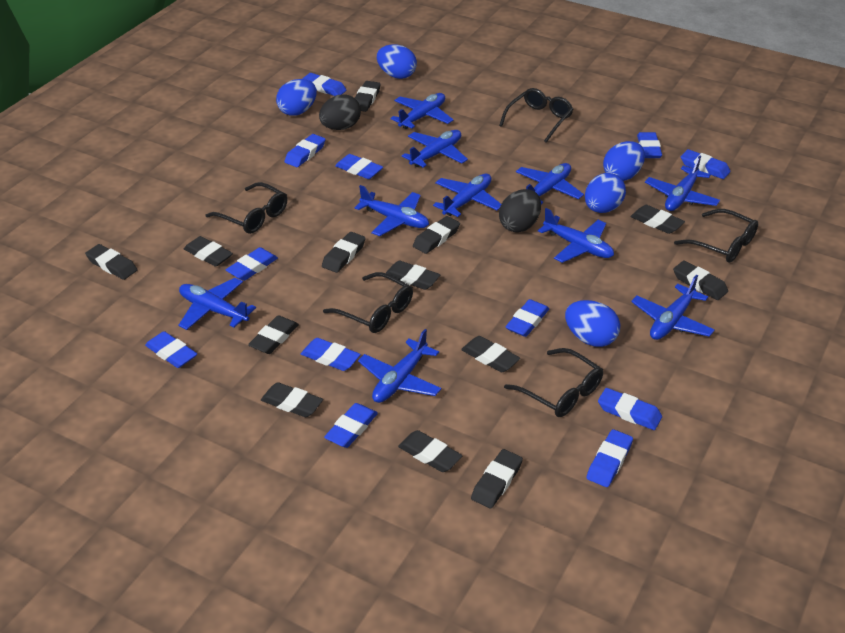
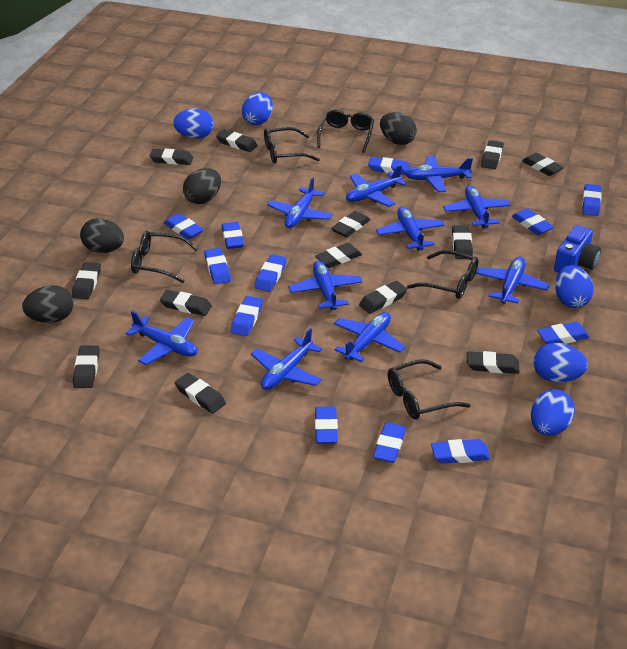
black egg: 2 -> 4
blue camera: 0 -> 1

